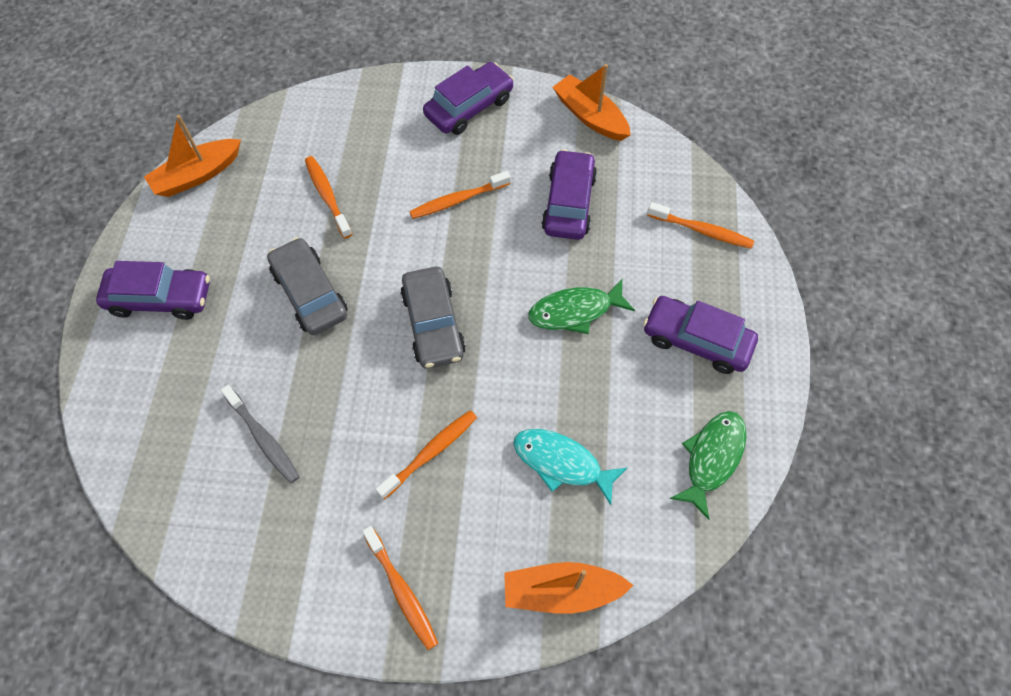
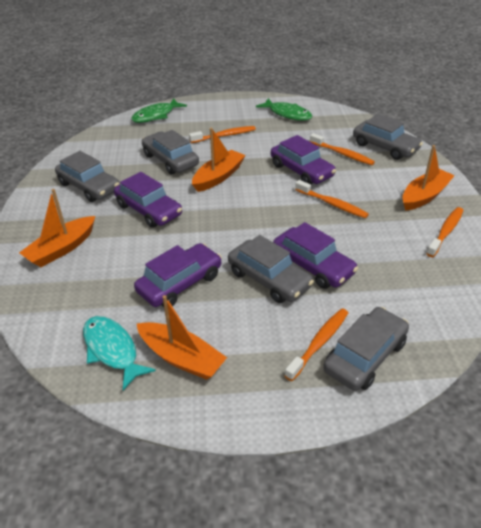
grey car: 2 -> 5
grey toothbrush: 1 -> 0
orange boat: 3 -> 4

